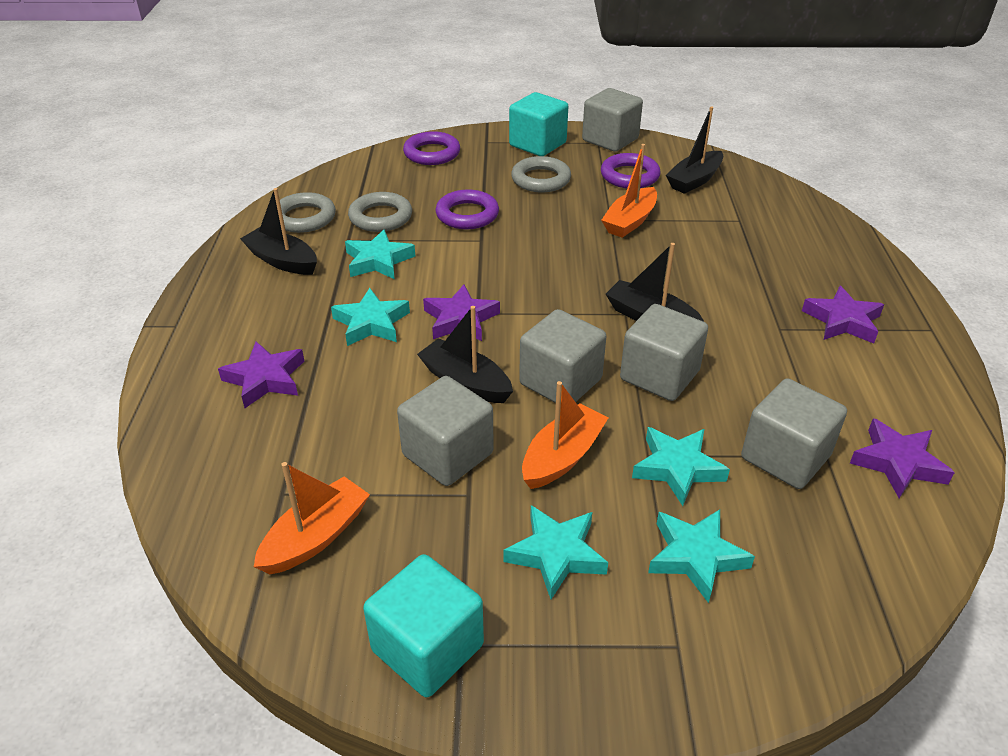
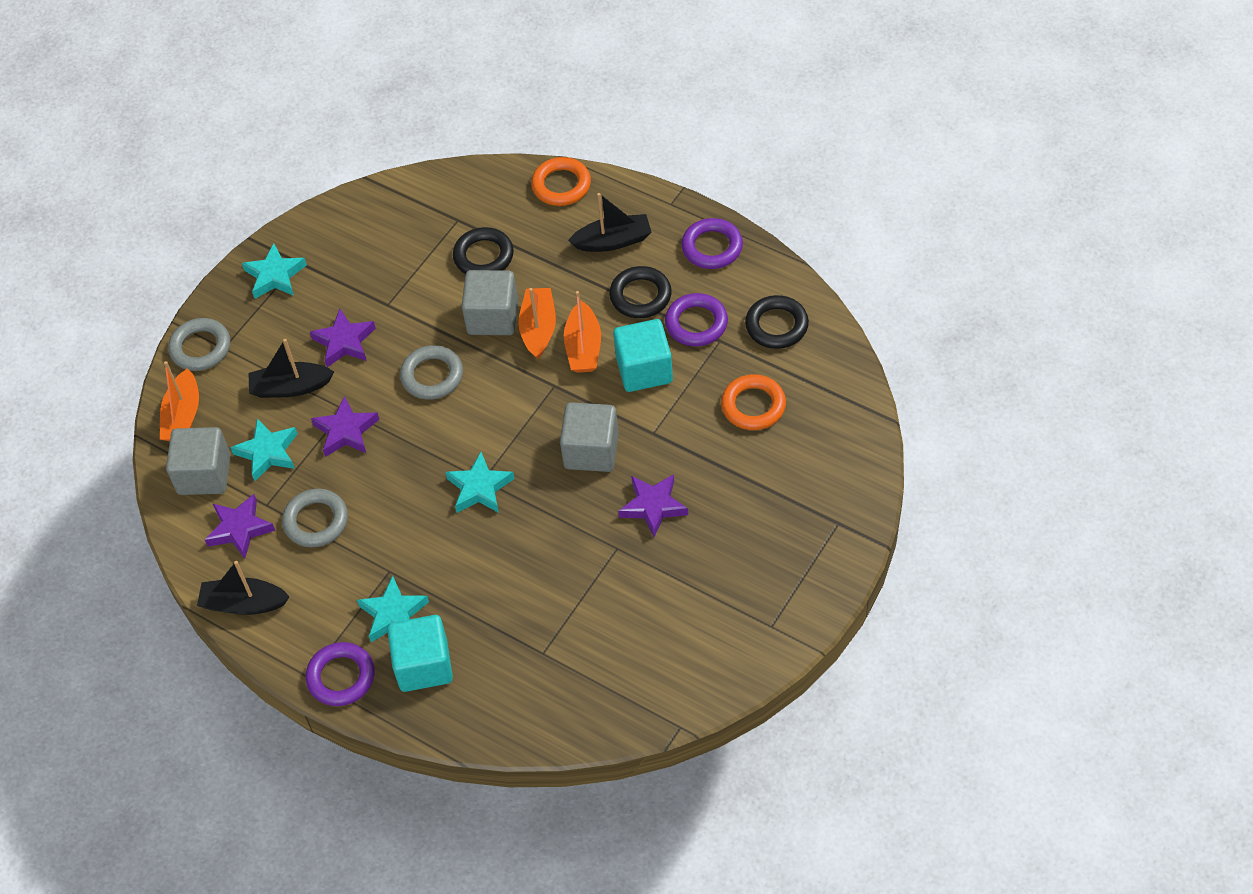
black boat: 4 -> 3
black ring: 0 -> 3
grey cube: 5 -> 3
orange ring: 0 -> 2
turquoise star: 5 -> 4

